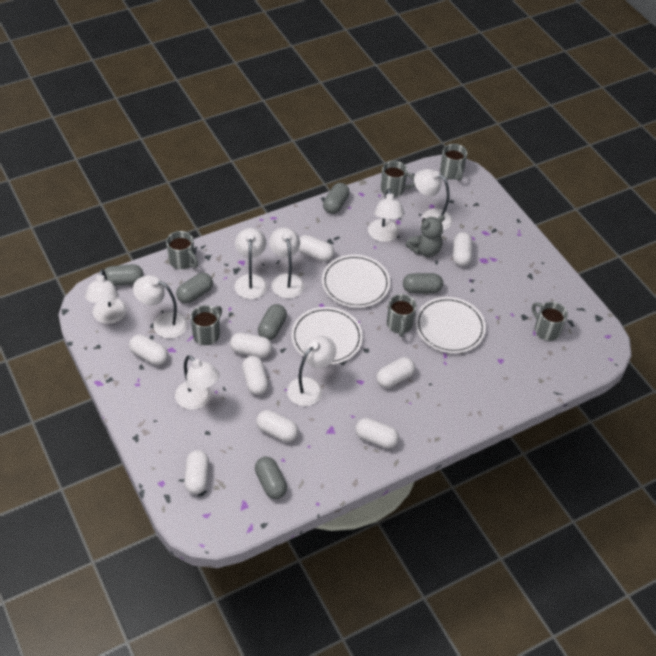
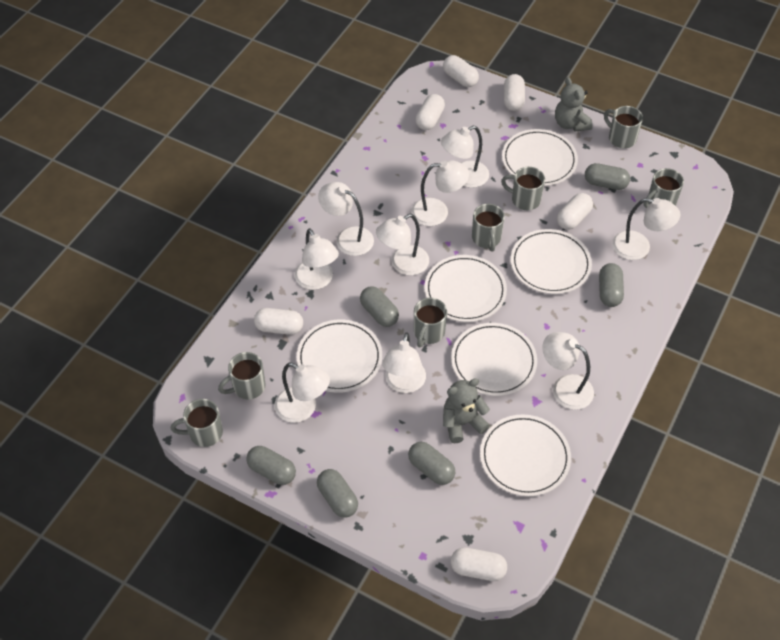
grey mug: 6 -> 7
grey teddy bear: 1 -> 2
white capsule: 9 -> 6
white lamp: 8 -> 9
white plate: 3 -> 6

